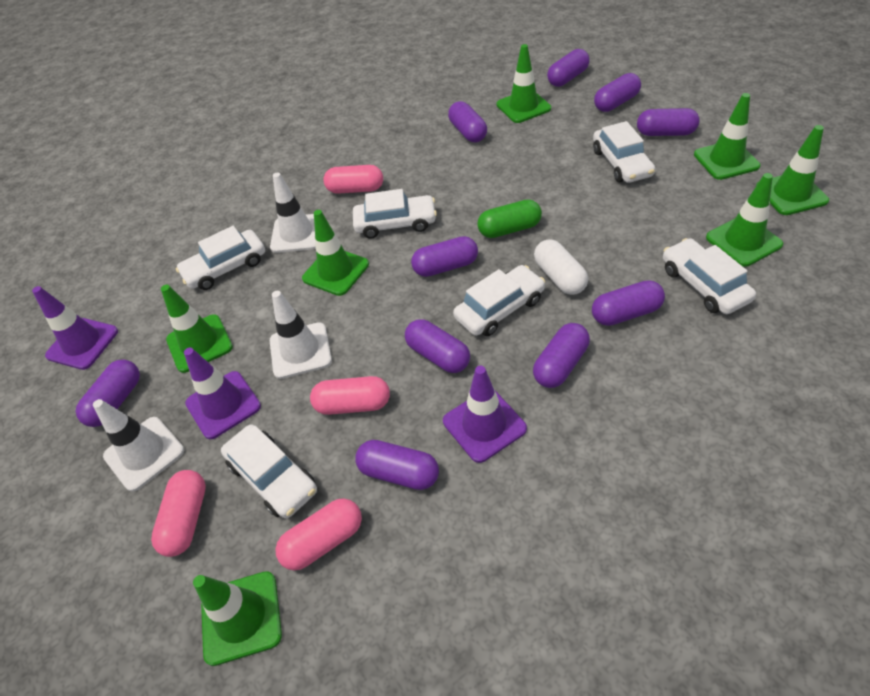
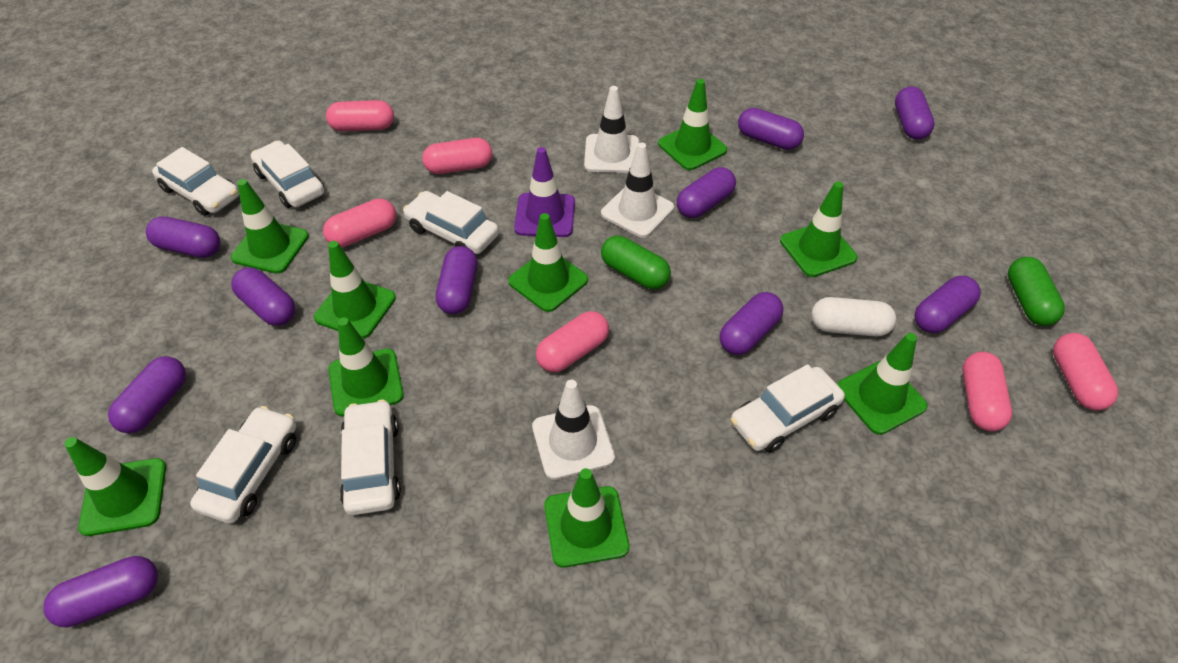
green capsule: 1 -> 2
green traffic cone: 7 -> 9
pink capsule: 4 -> 6
purple traffic cone: 3 -> 1

